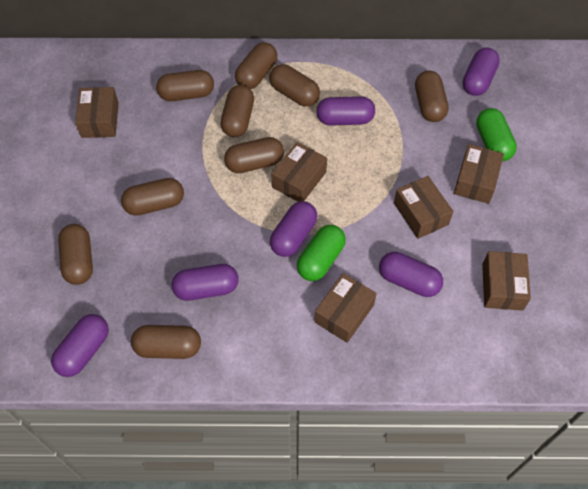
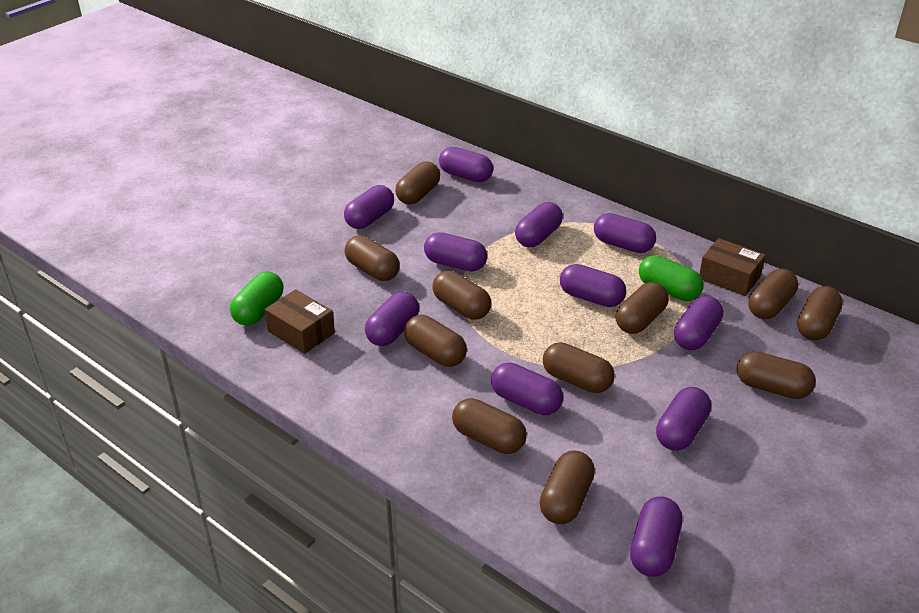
brown box: 6 -> 2
brown capsule: 9 -> 11
purple capsule: 6 -> 11

